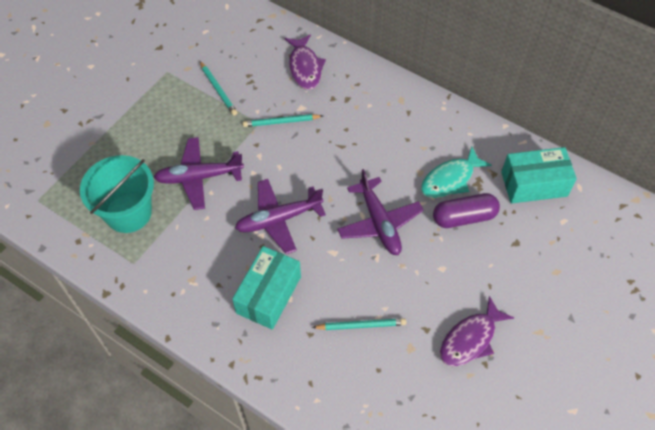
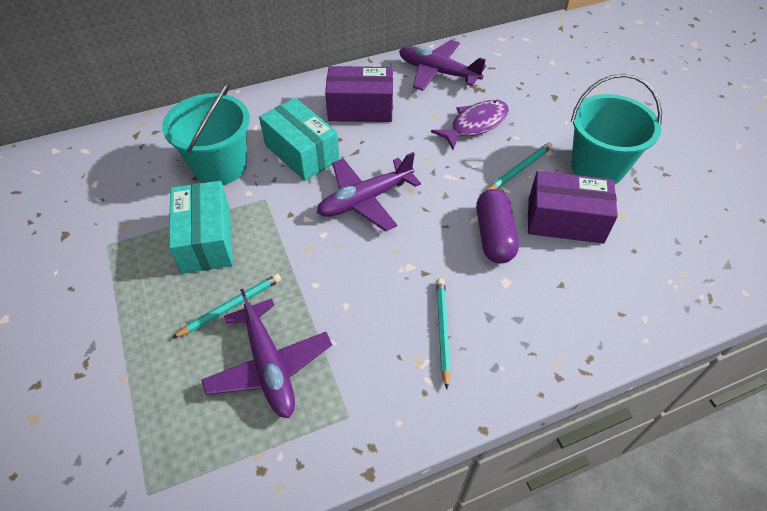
purple box: 0 -> 2
purple fish: 2 -> 1
turquoise bucket: 1 -> 2
turquoise fish: 1 -> 0

